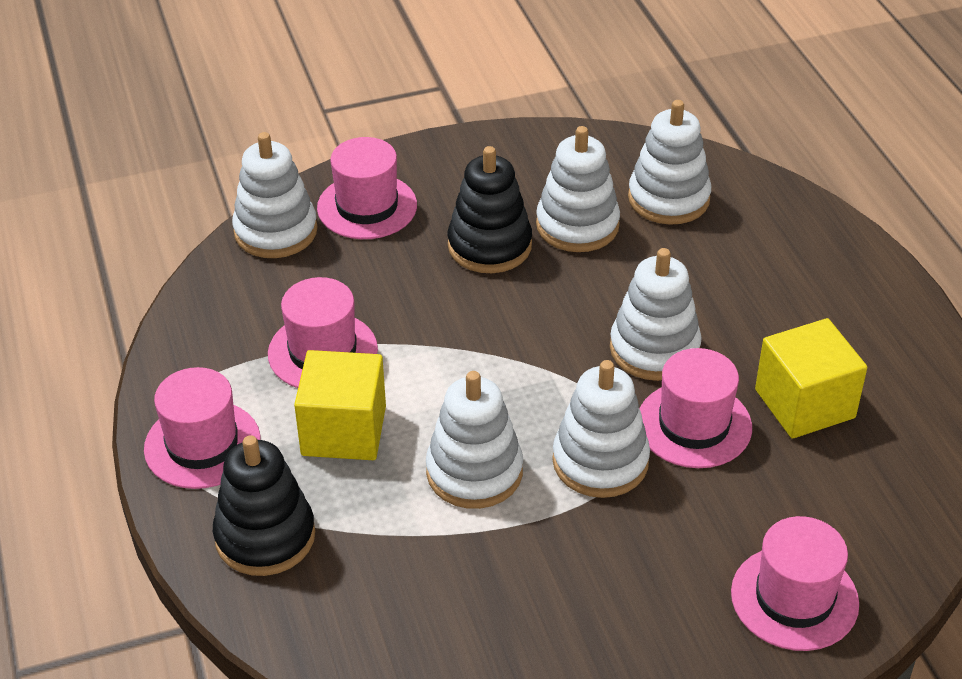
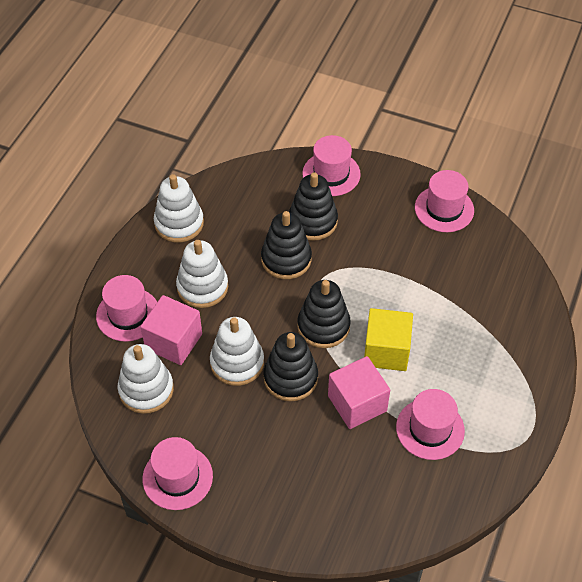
black stacking toy: 2 -> 4
pink cube: 0 -> 2
white stacking toy: 6 -> 4
yellow cube: 2 -> 1

